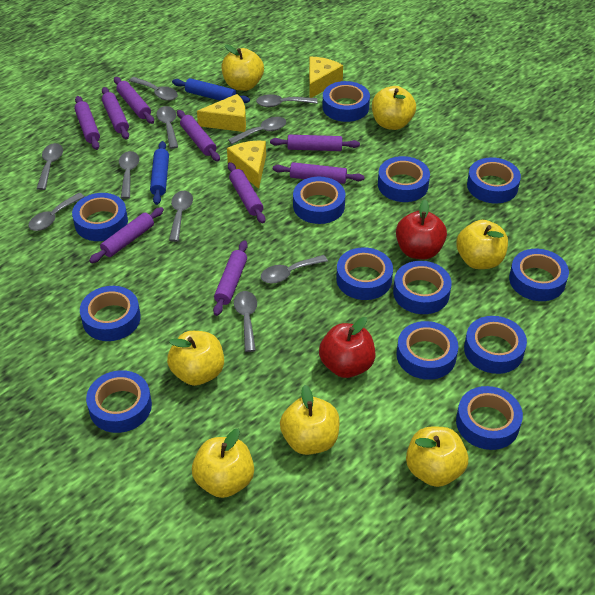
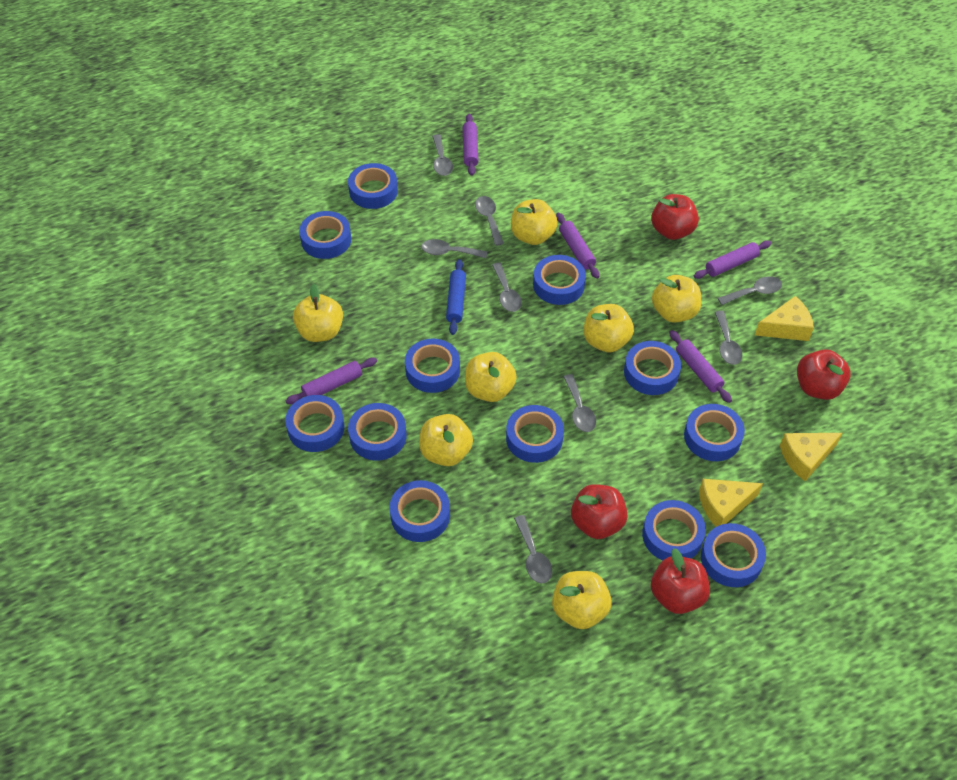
blue rolling pin: 2 -> 1
blue tape: 13 -> 12
grey spoon: 10 -> 8
purple rolling pin: 9 -> 5
red apple: 2 -> 4

